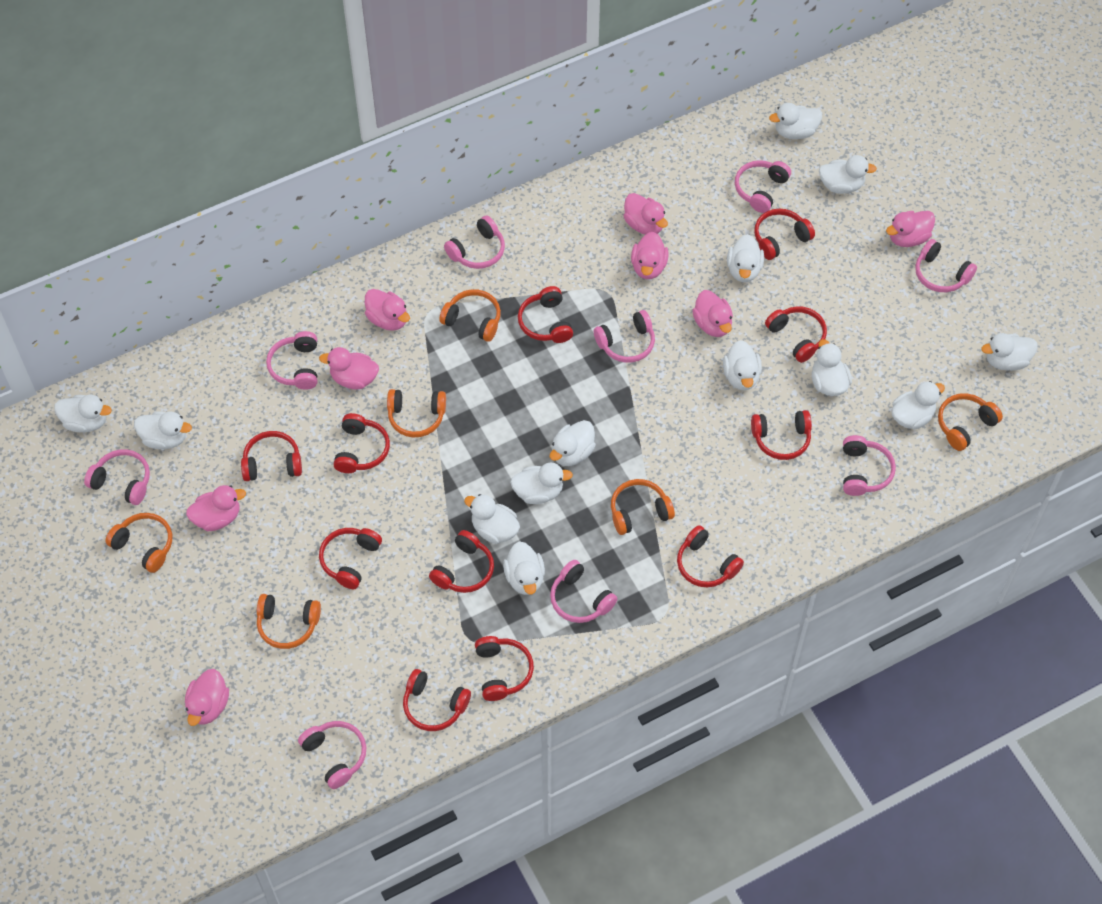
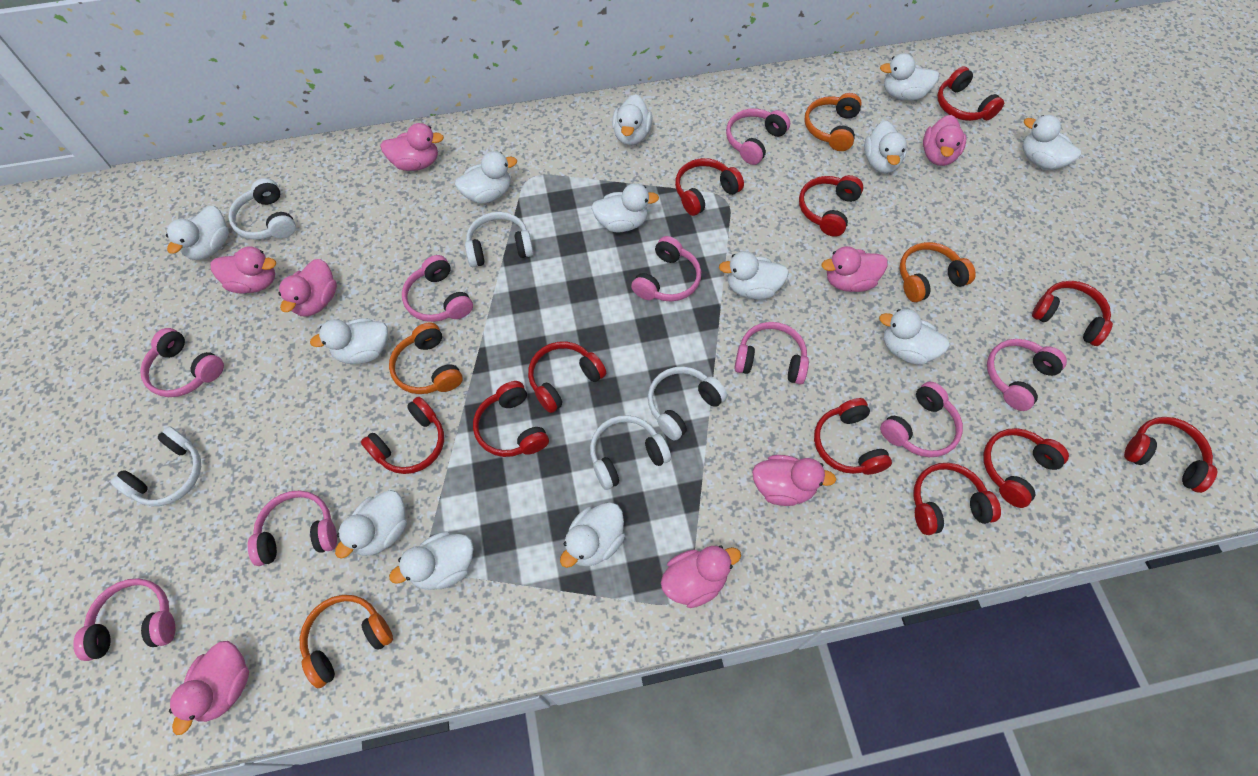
orange headphones: 6 -> 4
white headphones: 0 -> 5

